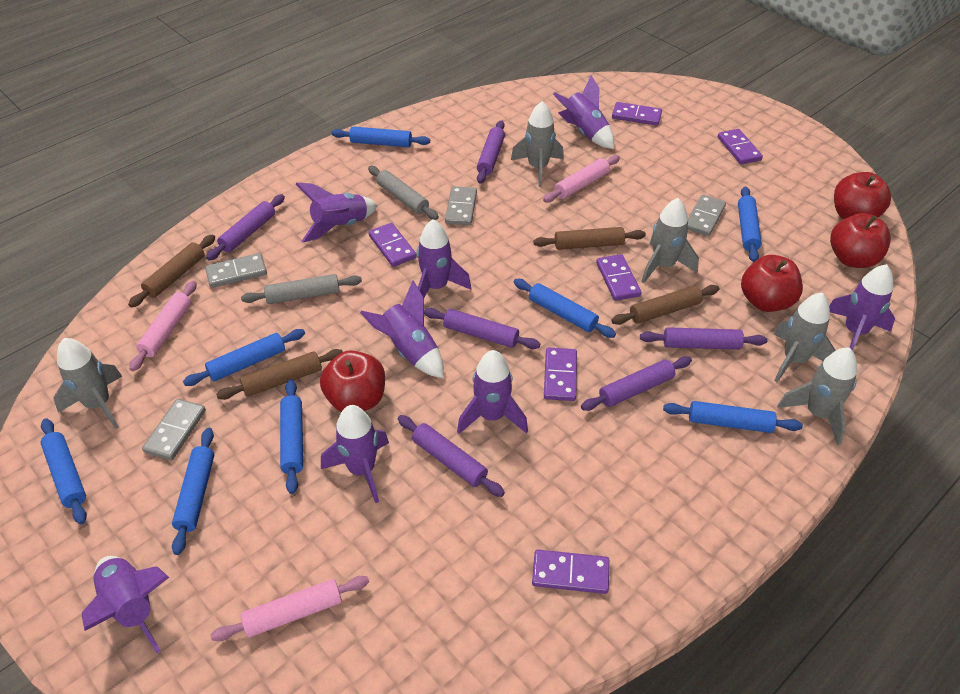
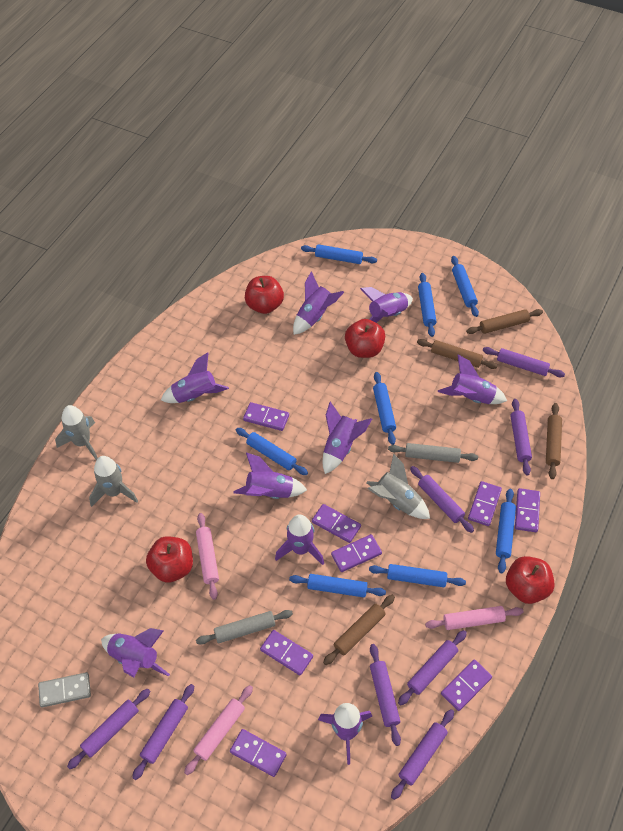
grey domino: 4 -> 1
grey rocket: 5 -> 3
purple domino: 6 -> 8
purple rocket: 8 -> 9
purple rolling pin: 6 -> 8

